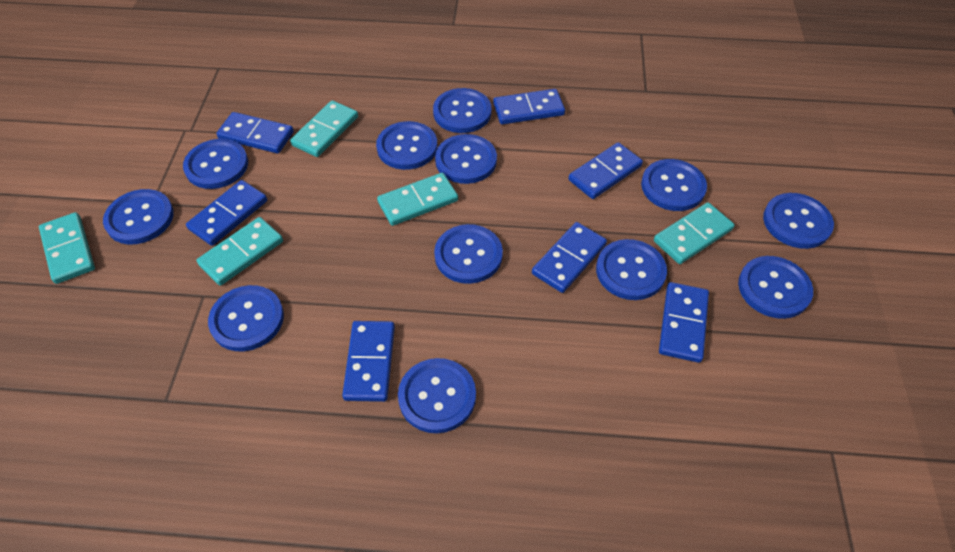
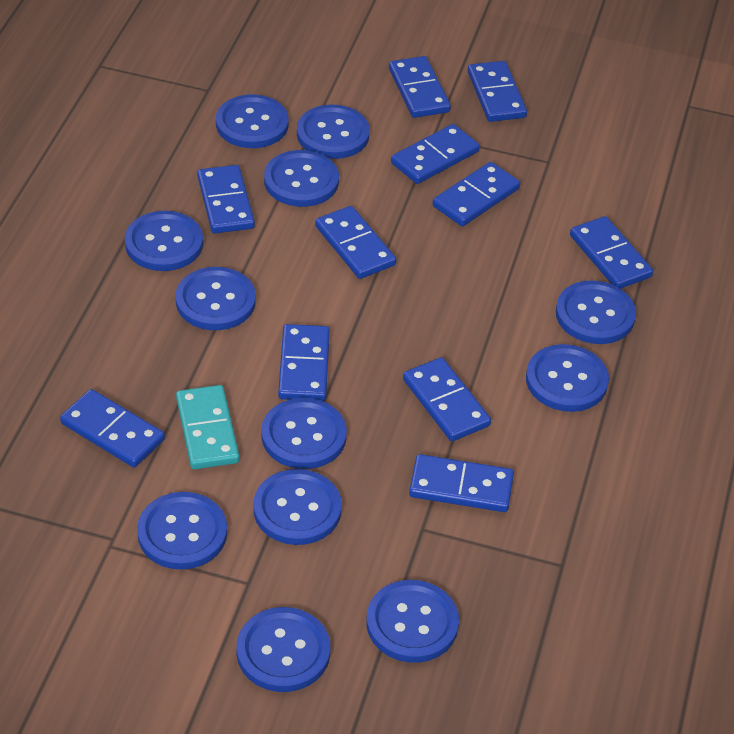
blue domino: 7 -> 11
turquoise domino: 5 -> 1

